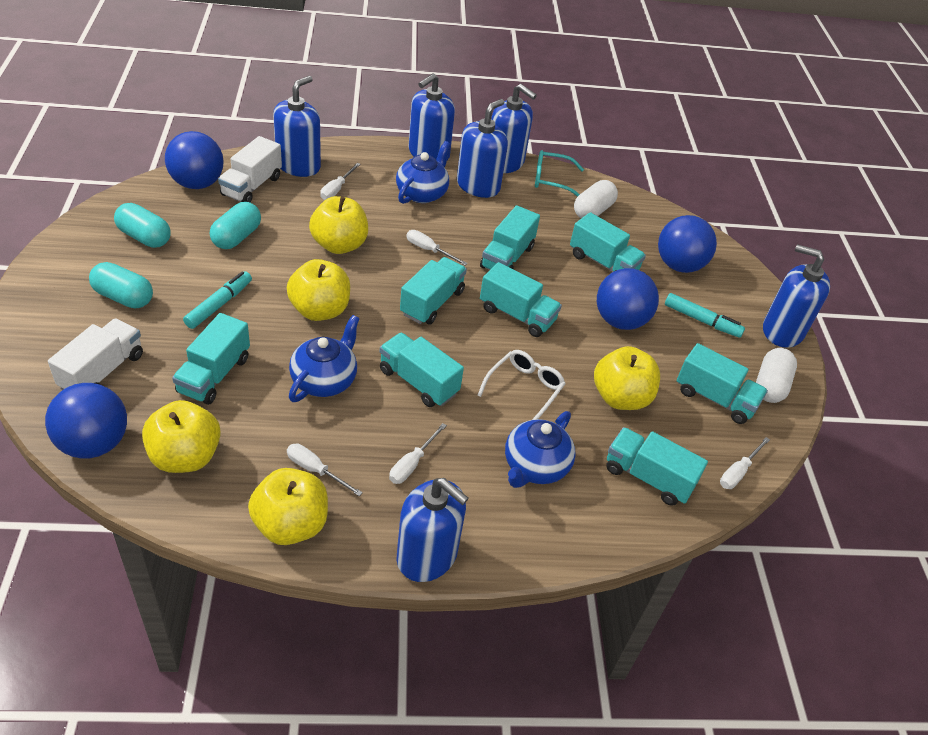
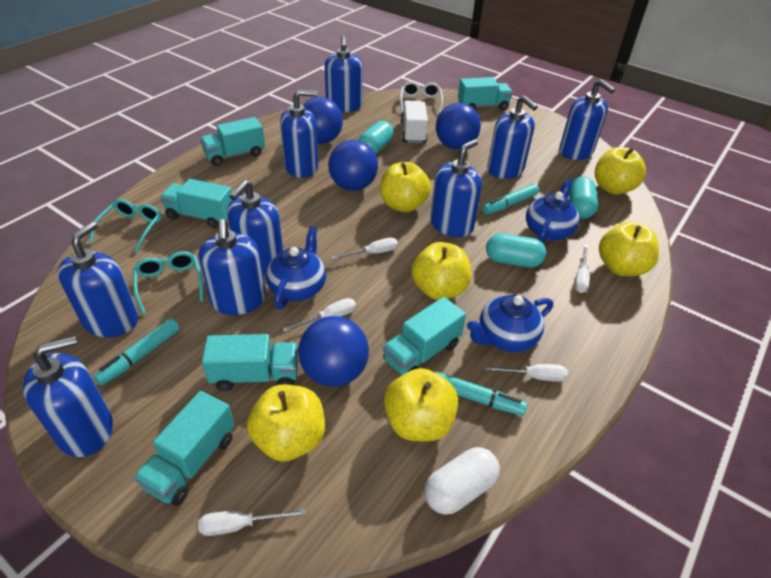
blue soap dispenser: 6 -> 9
turquoise glasses: 1 -> 2
turquoise marker: 2 -> 3
turquoise truck: 8 -> 6
white capsule: 2 -> 1
white truck: 2 -> 1
yellow apple: 5 -> 6

